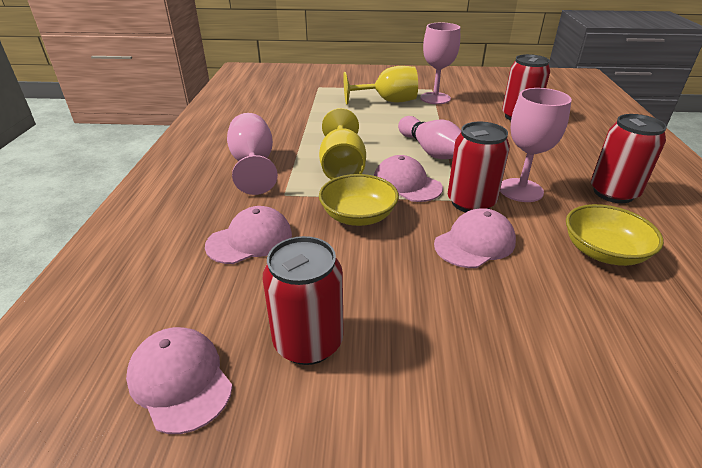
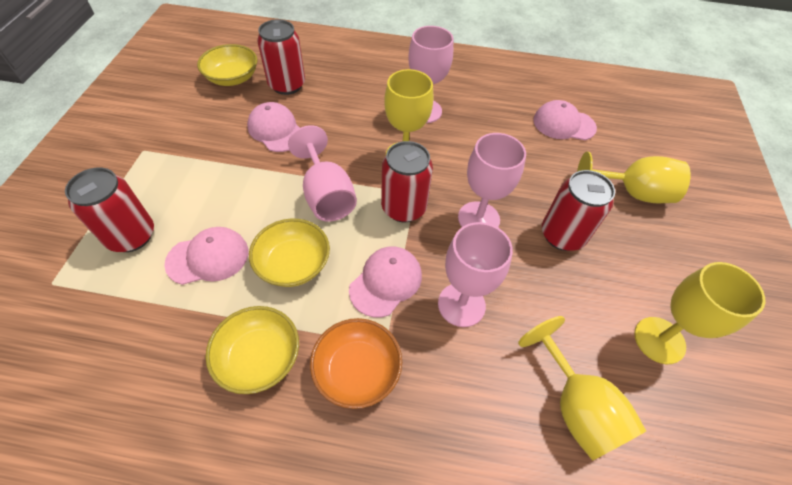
orange bowl: 0 -> 1
pink bowling pin: 1 -> 0
pink goblet: 3 -> 4
yellow bowl: 2 -> 3
yellow goblet: 2 -> 4

